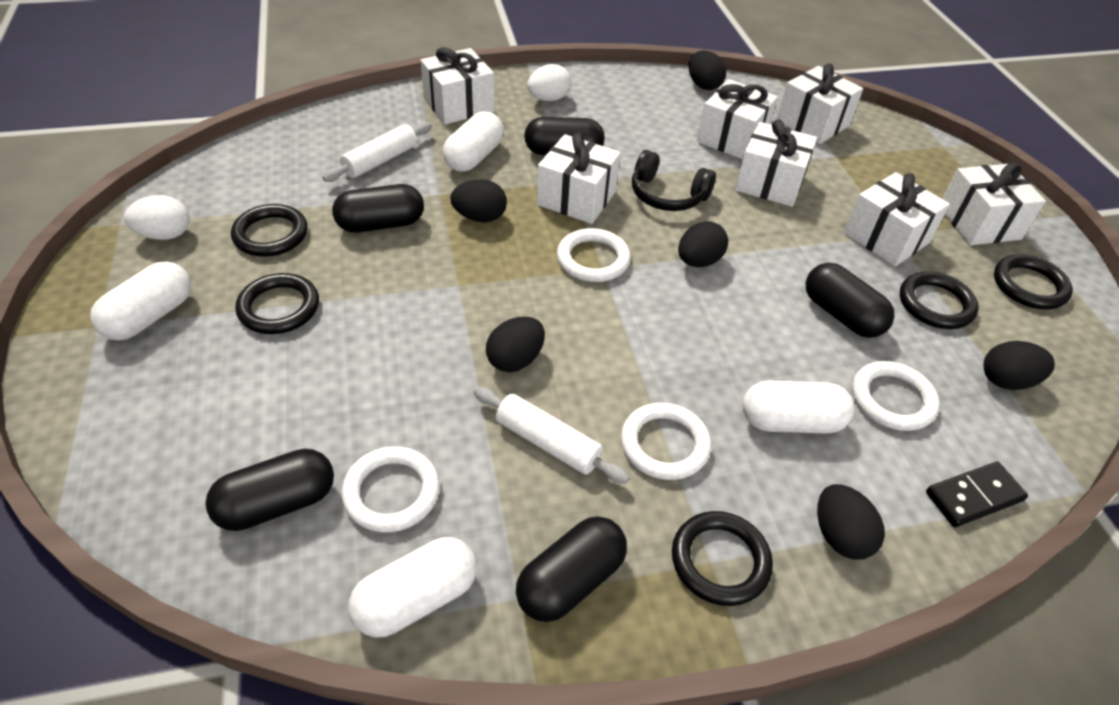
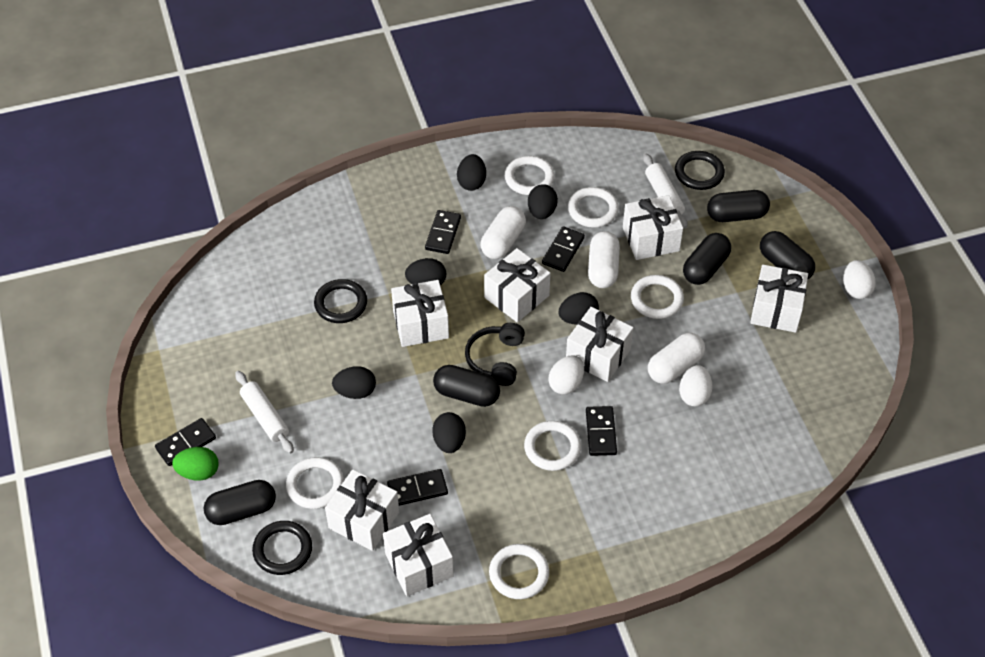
black domino: 1 -> 5
black ring: 5 -> 3
green egg: 0 -> 1
white capsule: 4 -> 3
white egg: 2 -> 3
white ring: 4 -> 6

